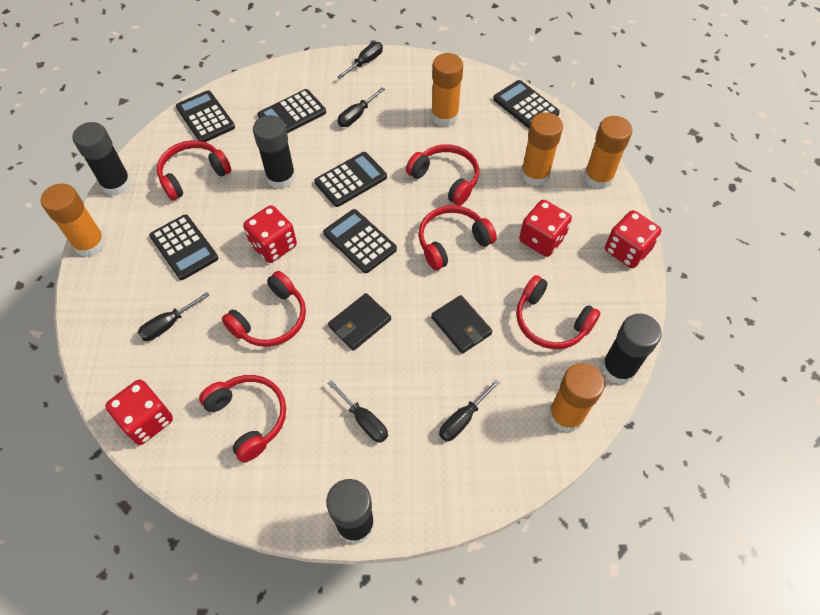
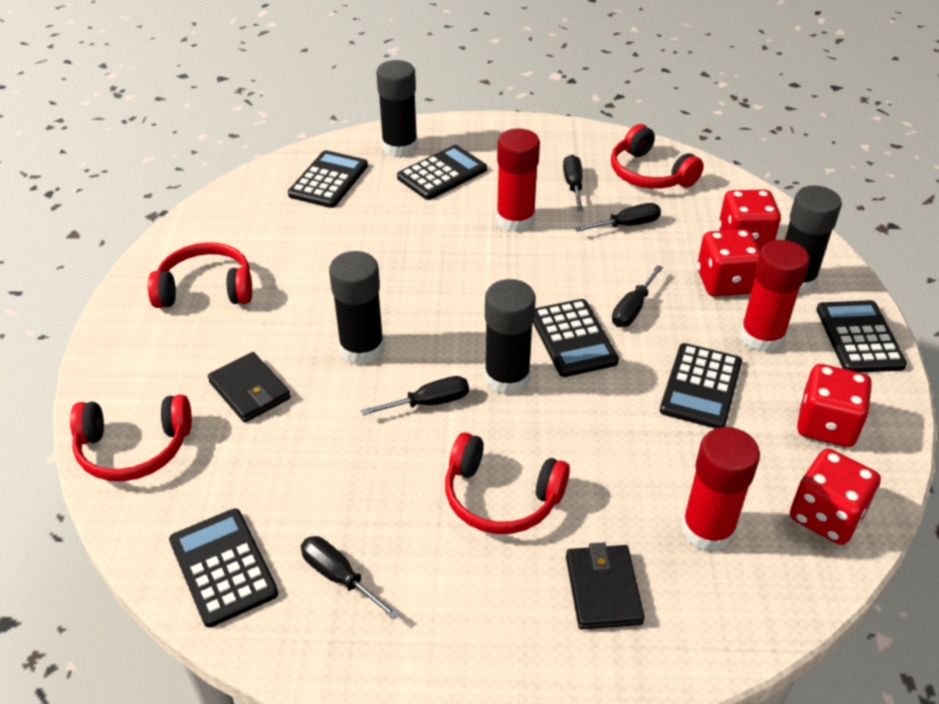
orange glue stick: 5 -> 0
red glue stick: 0 -> 3
red headphones: 6 -> 4

